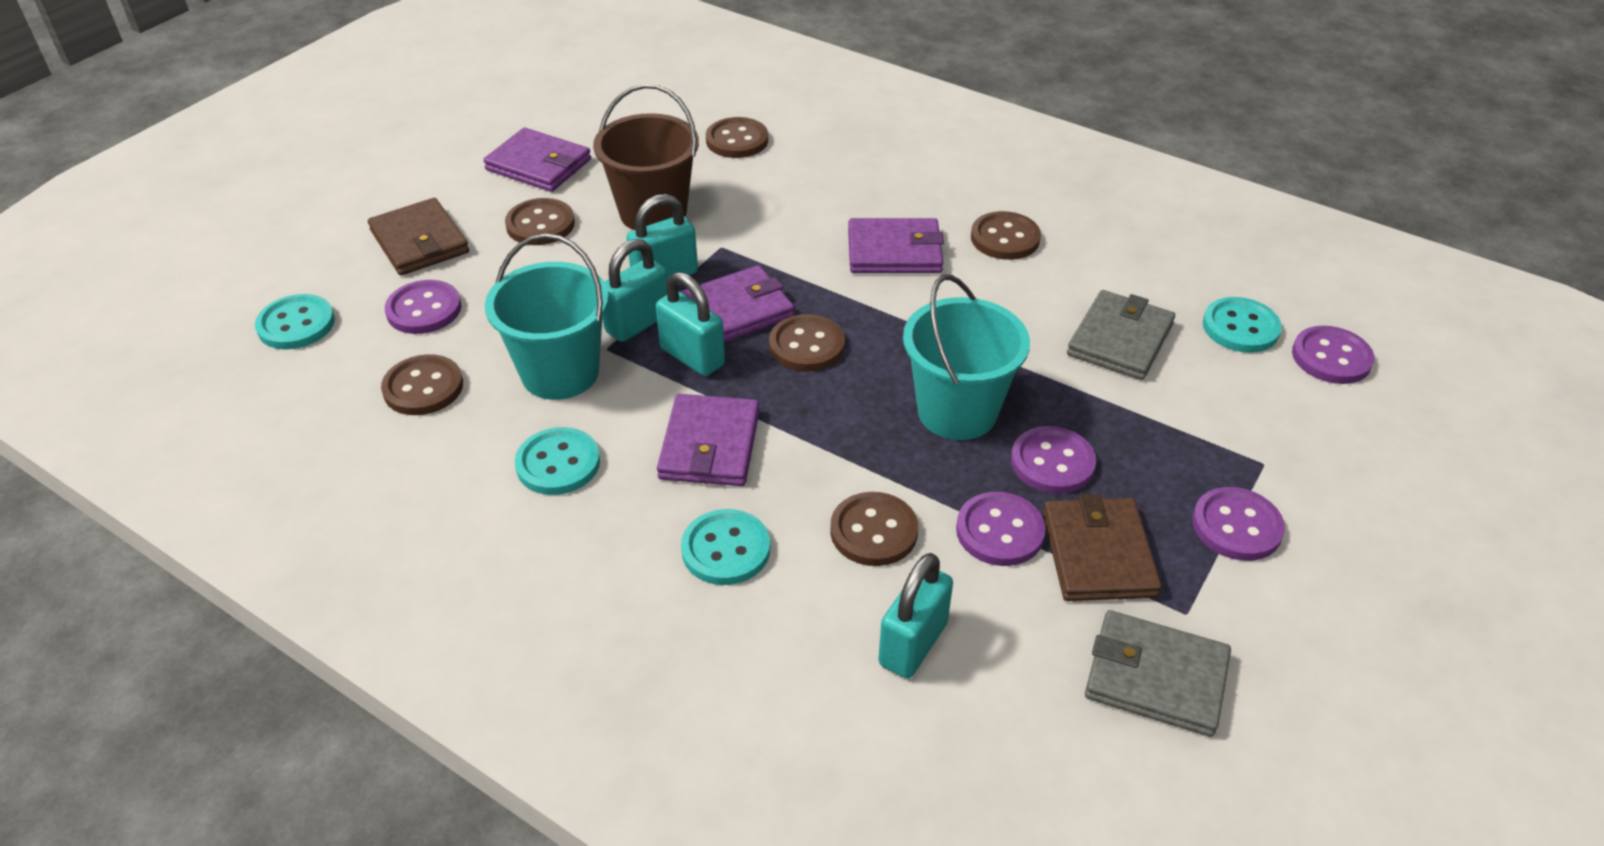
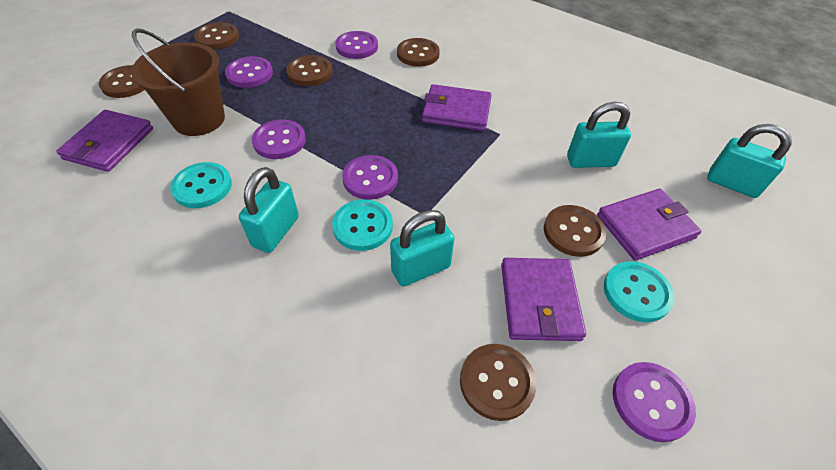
brown wallet: 2 -> 0
grey wallet: 2 -> 0
turquoise bucket: 2 -> 0
turquoise button: 4 -> 3

